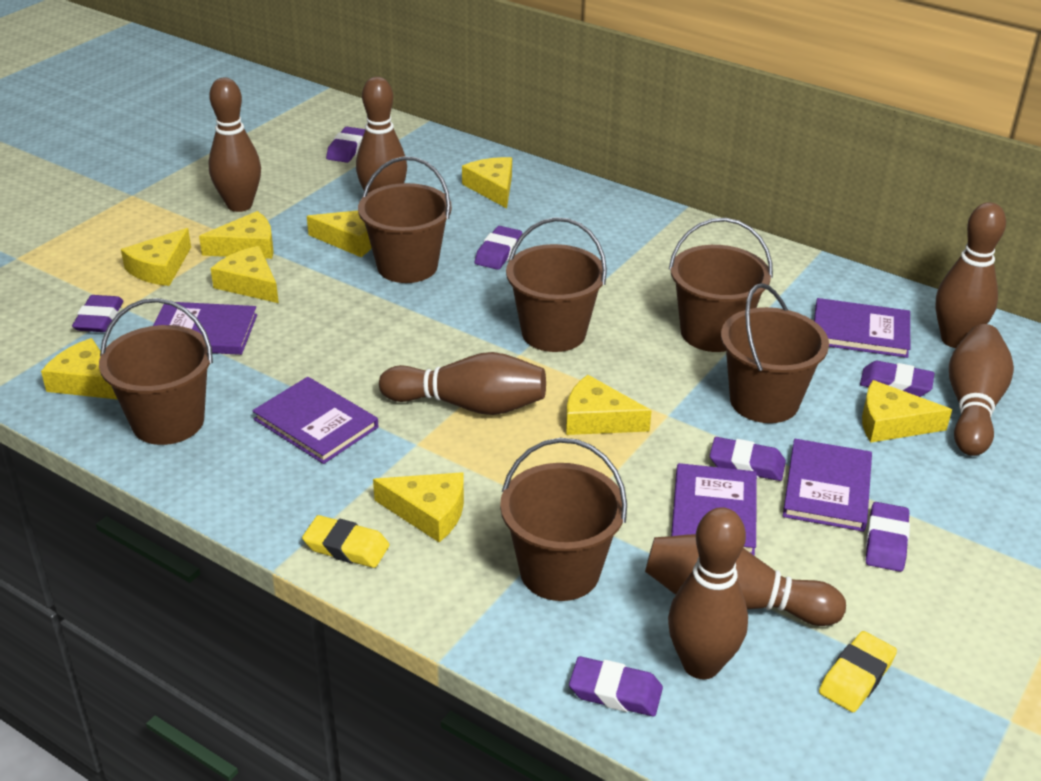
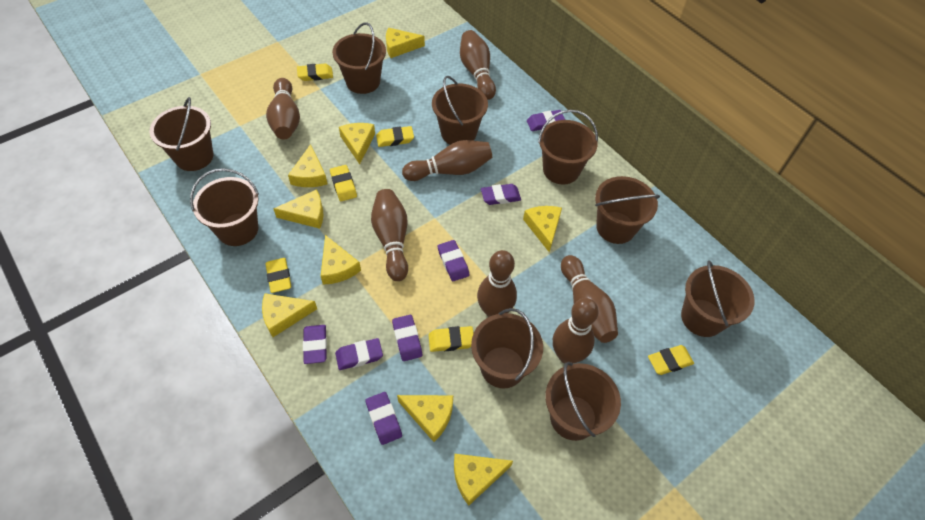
brown bucket: 6 -> 9
purple book: 5 -> 0
yellow eraser: 2 -> 6

